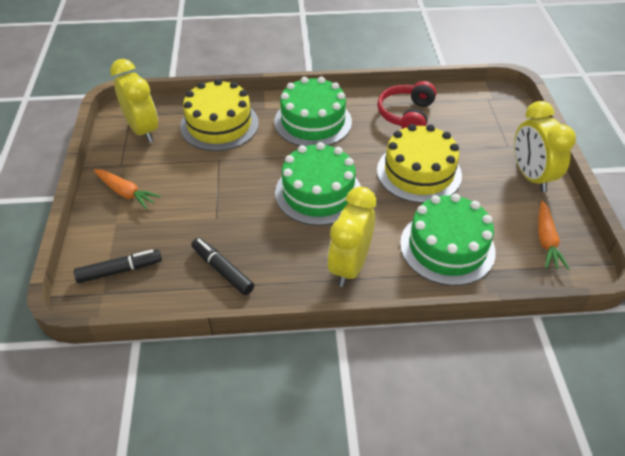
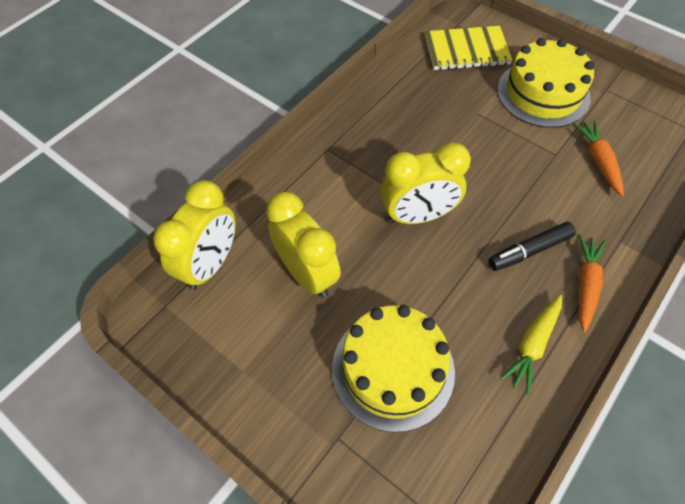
black marker: 2 -> 1
green cake: 3 -> 0
red headphones: 1 -> 0
yellow carrot: 0 -> 1
yellow notebook: 0 -> 1

